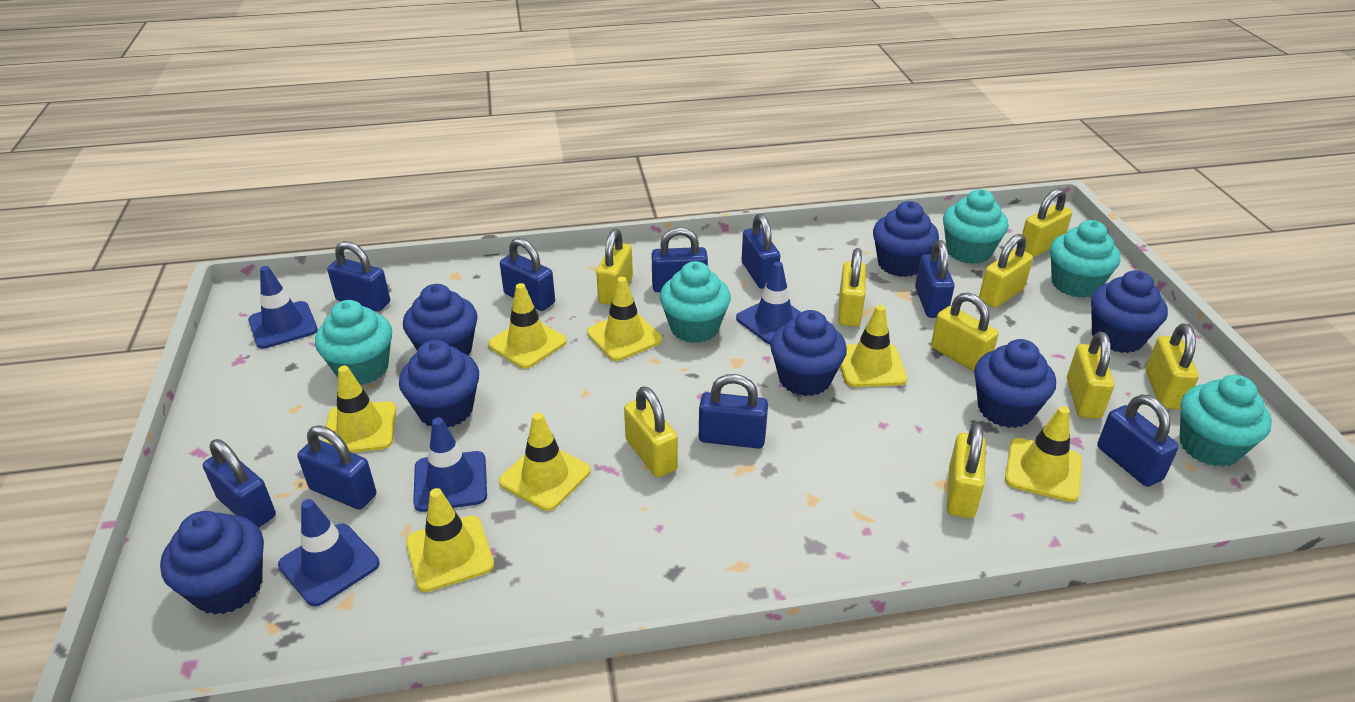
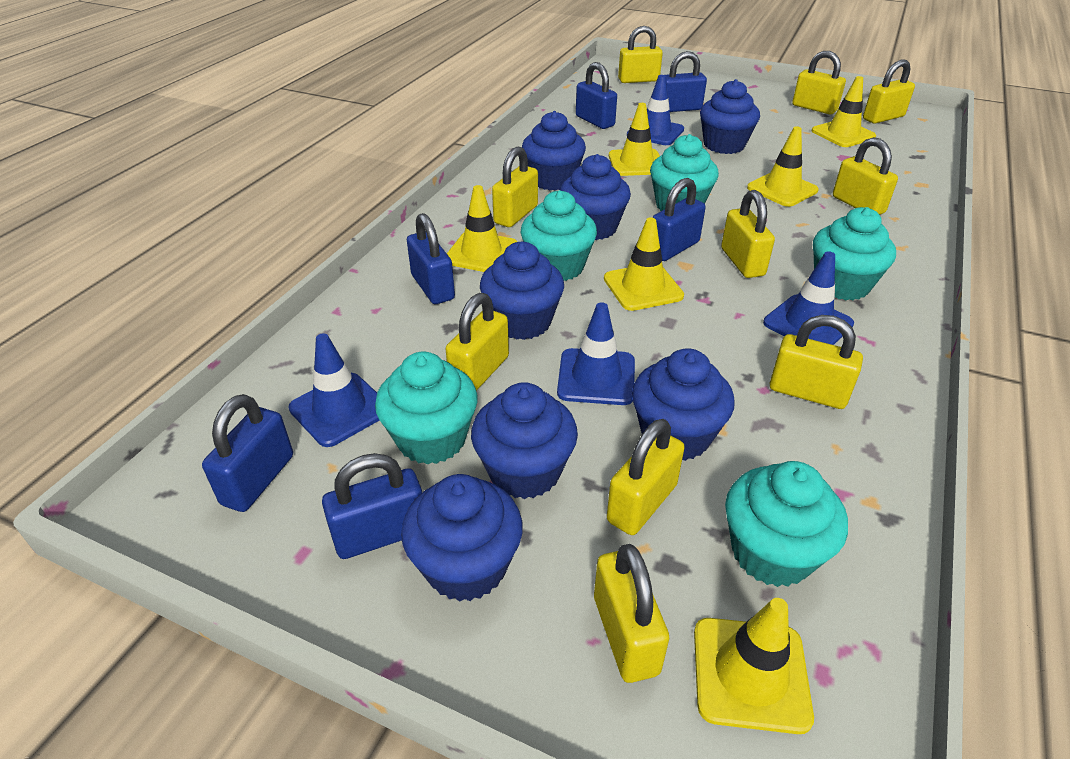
blue padlock: 9 -> 6
yellow padlock: 9 -> 10
yellow traffic cone: 7 -> 6

